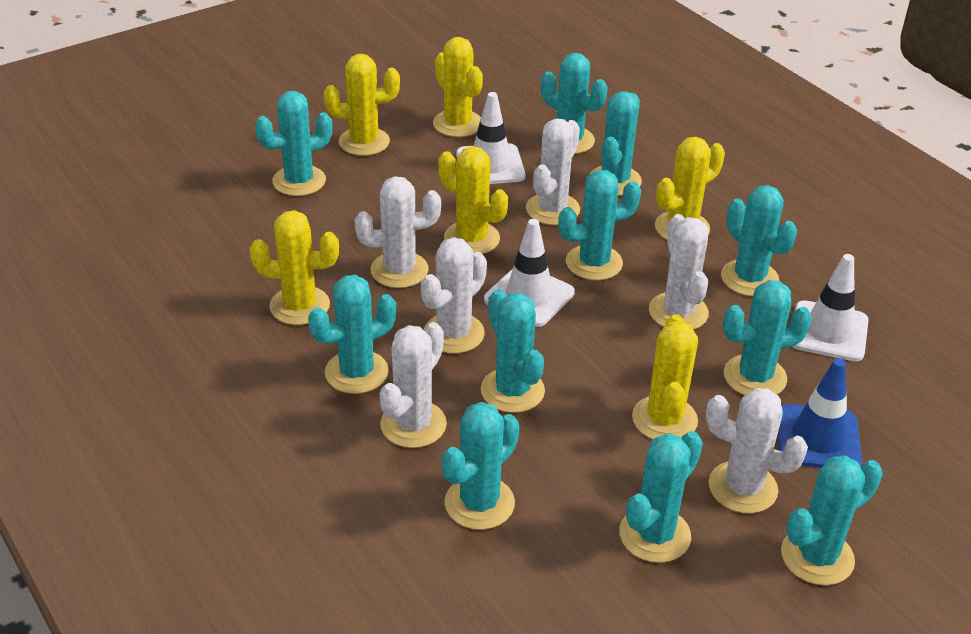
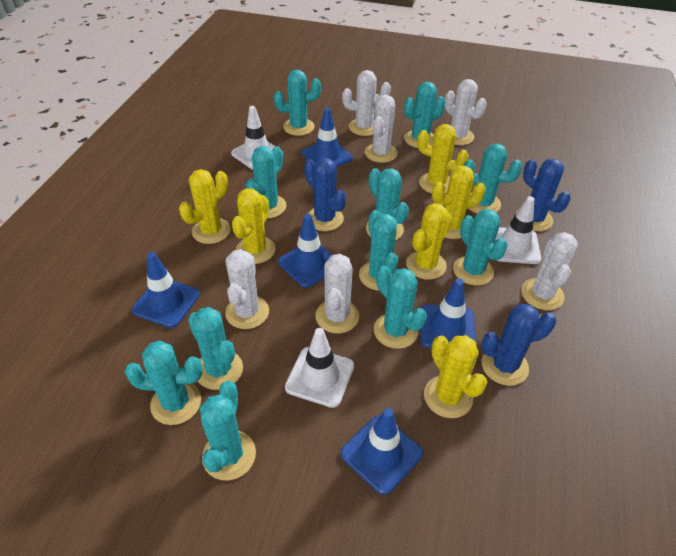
blue cactus: 0 -> 3
blue traffic cone: 1 -> 5

